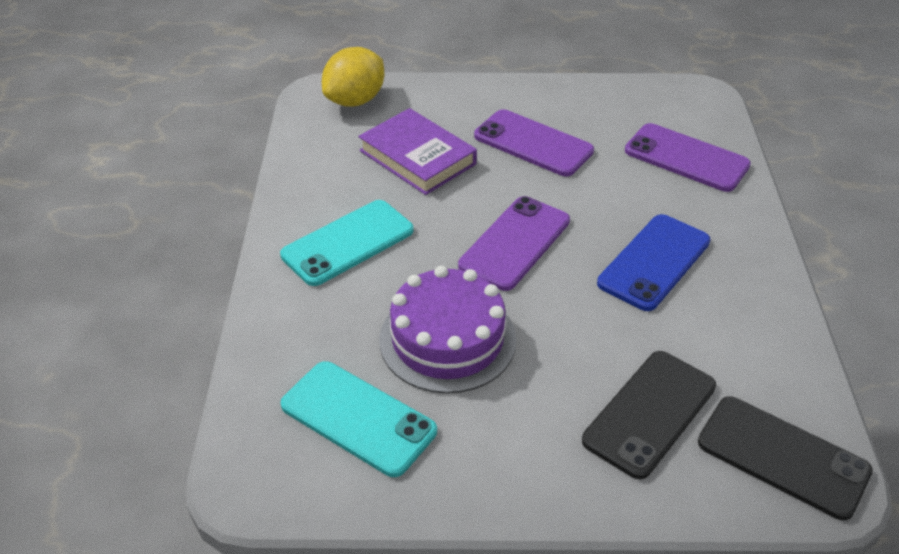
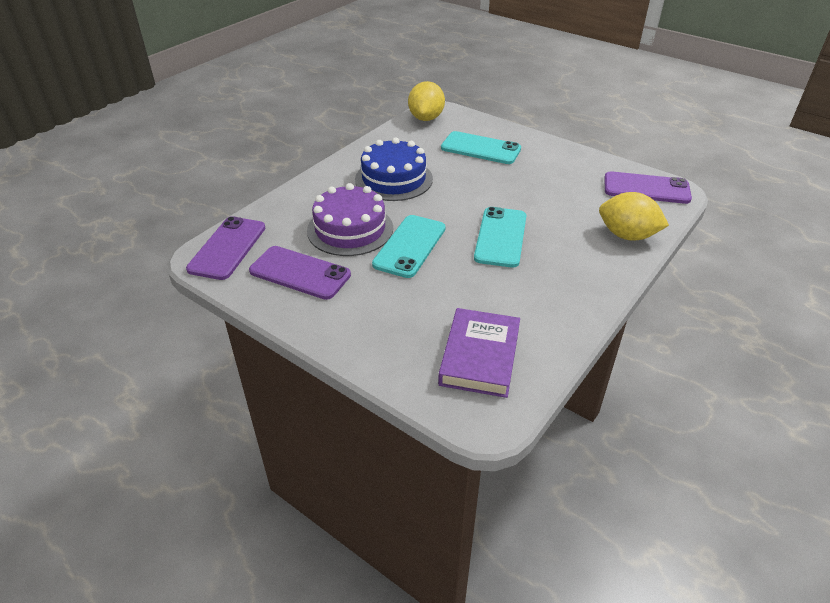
black phone: 2 -> 0
blue cake: 0 -> 1
blue phone: 1 -> 0
turquoise phone: 2 -> 3
yellow lemon: 1 -> 2

